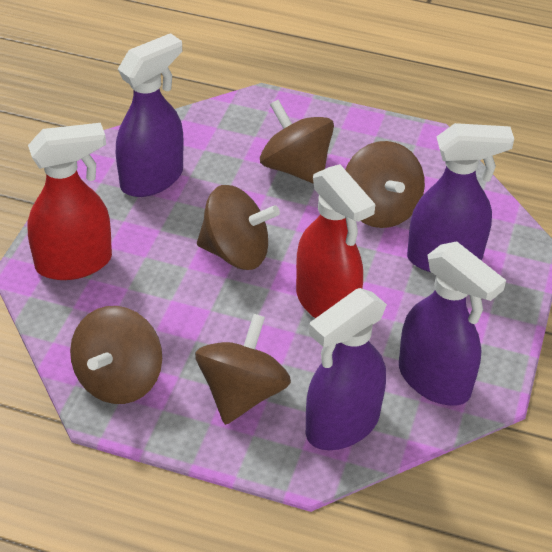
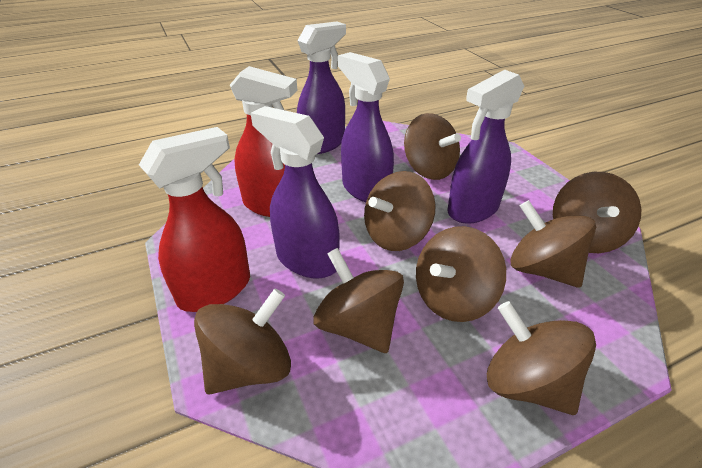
brown spinning top: 5 -> 8

